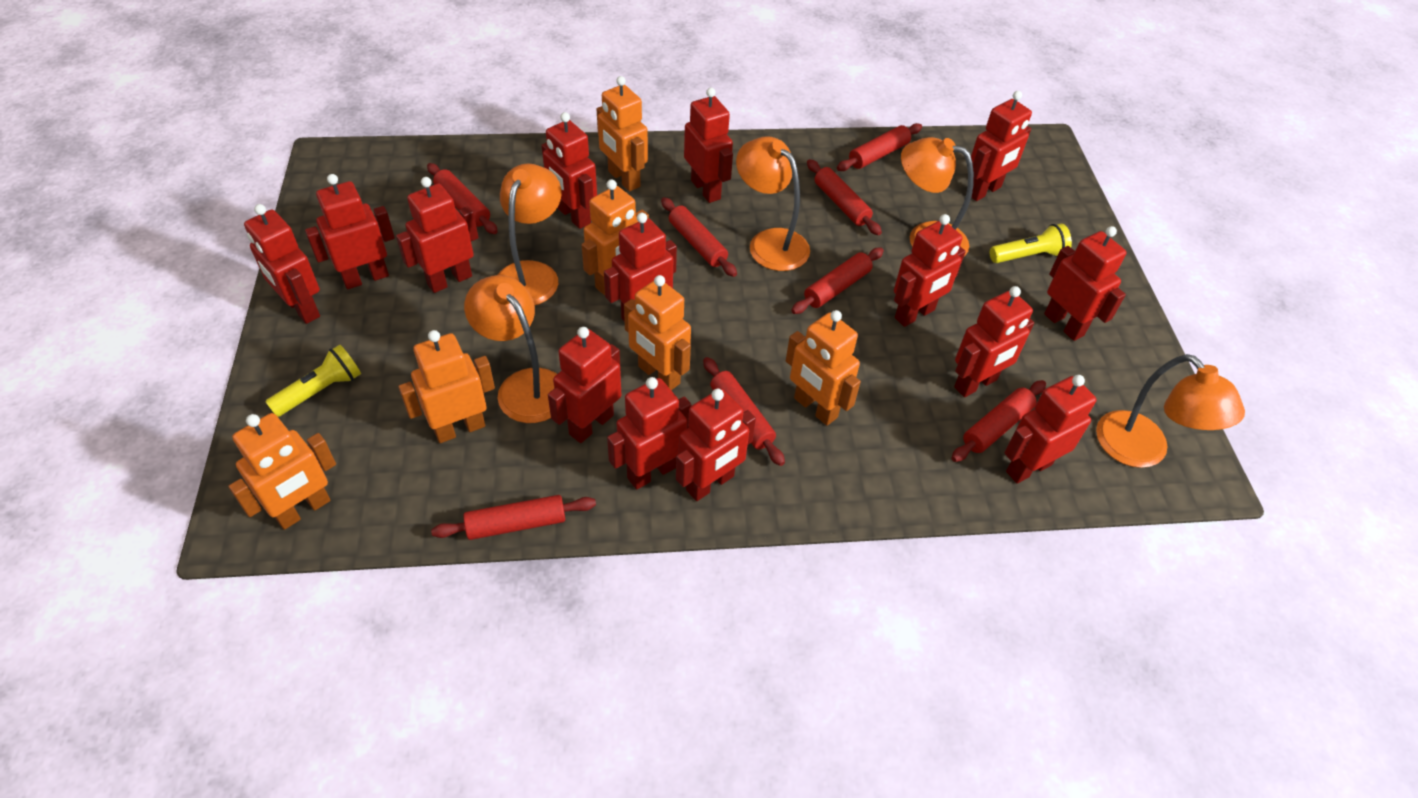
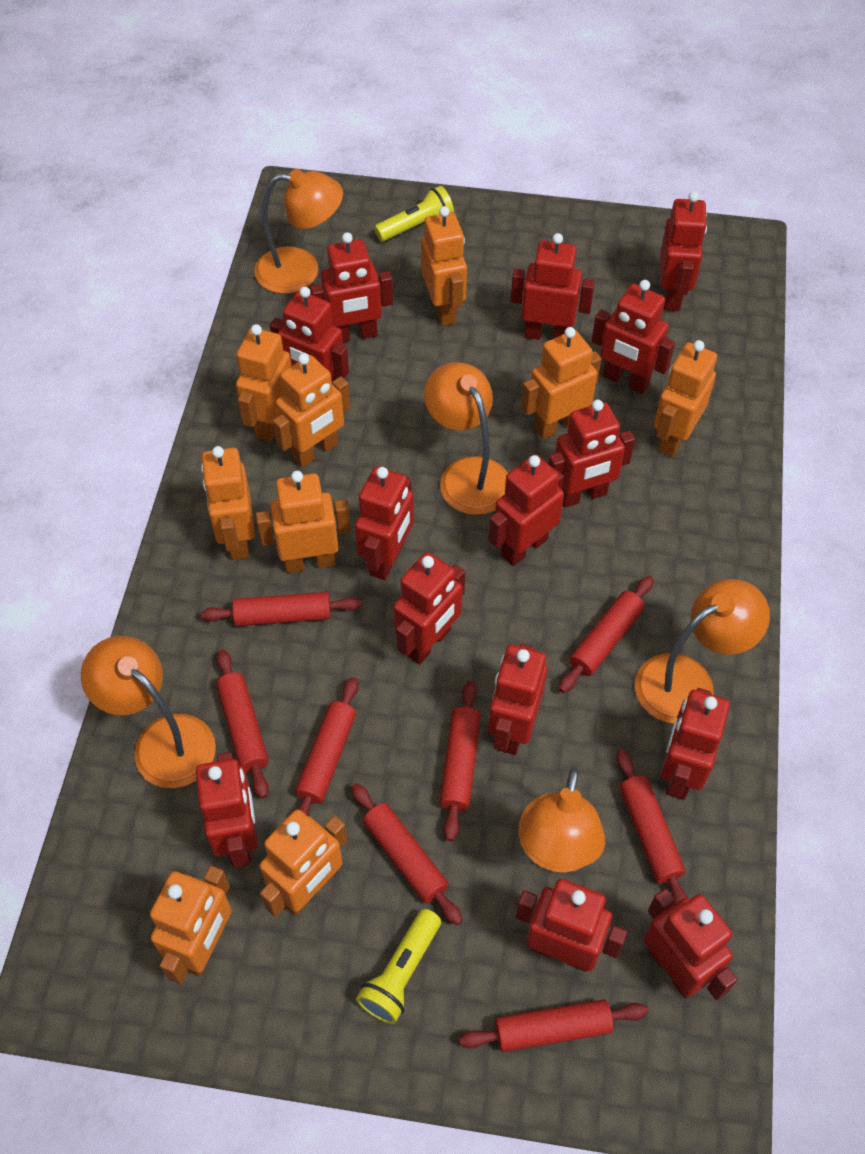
orange robot: 6 -> 9

